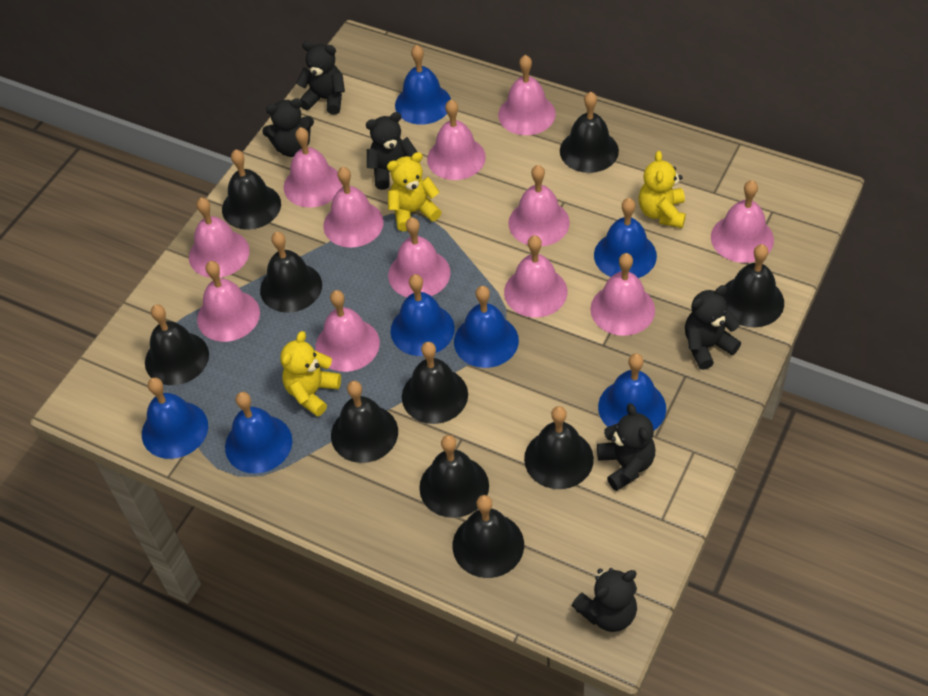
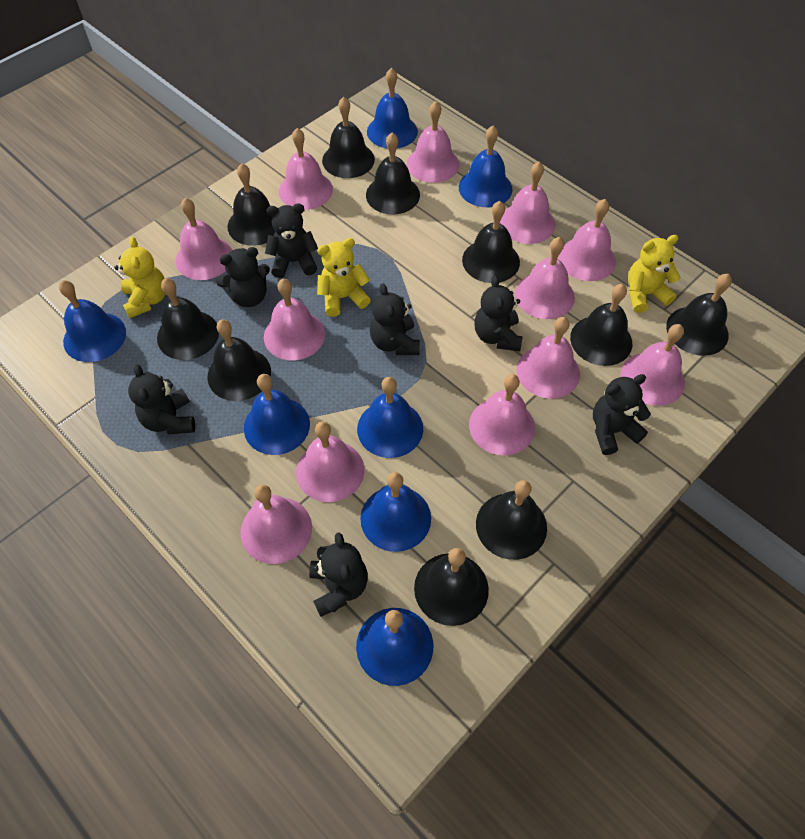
black teddy bear: 6 -> 7

